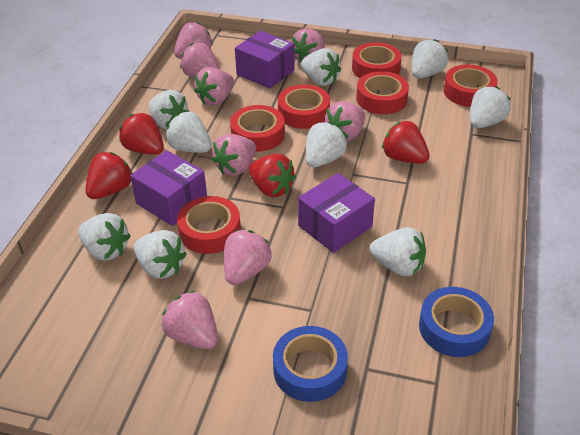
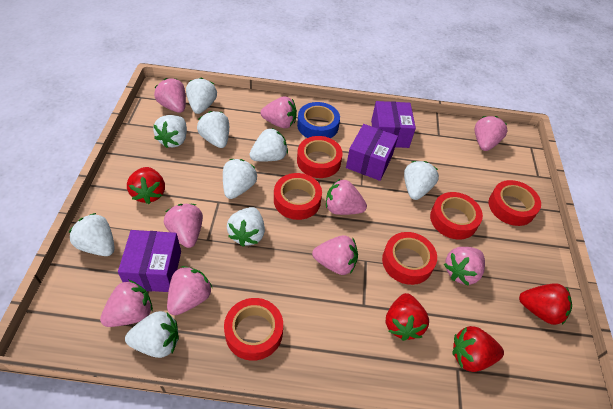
blue tape: 2 -> 1
pink strawberry: 8 -> 9

